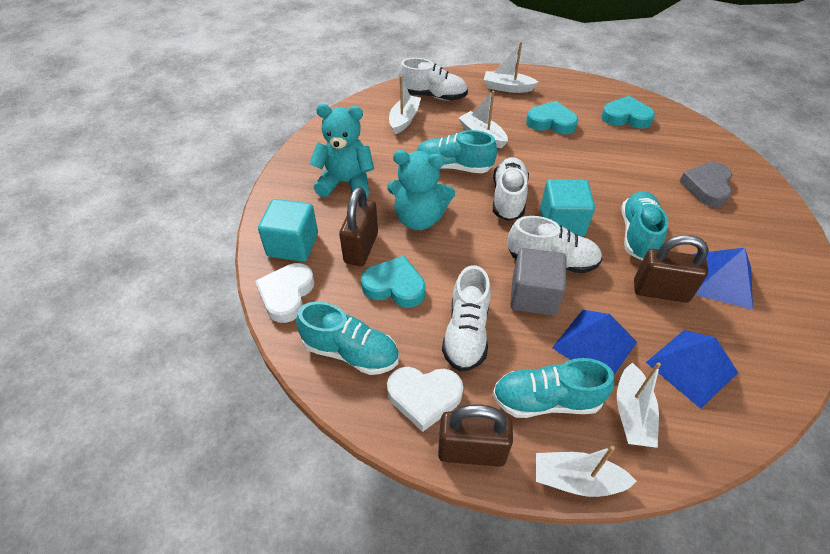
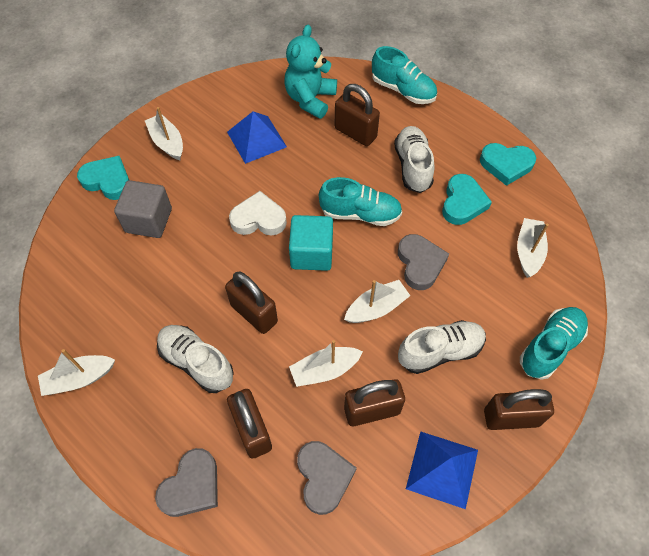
blue pyramid: 3 -> 2
brown padlock: 3 -> 5
grey heart: 1 -> 3
turquoise cube: 2 -> 1
turquoise shoe: 4 -> 3
turquoise teddy bear: 2 -> 1
white heart: 2 -> 1
white shoe: 4 -> 3

